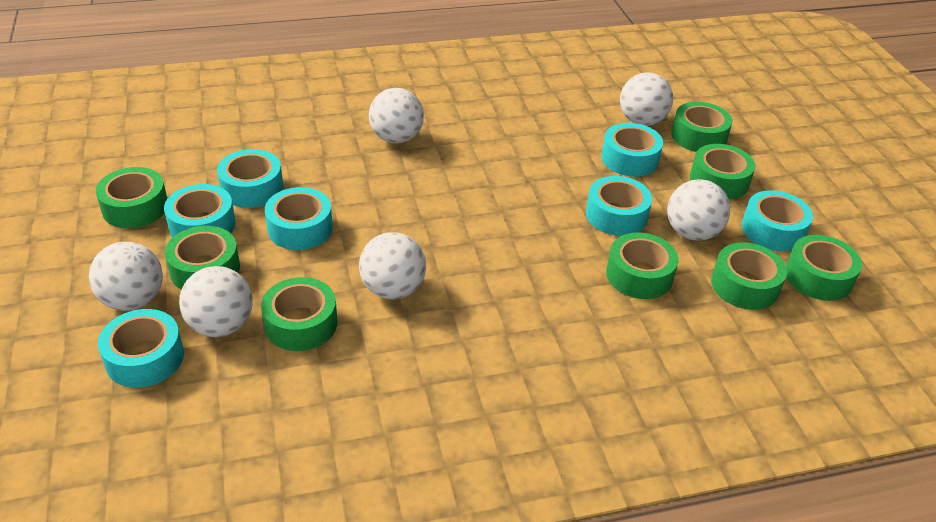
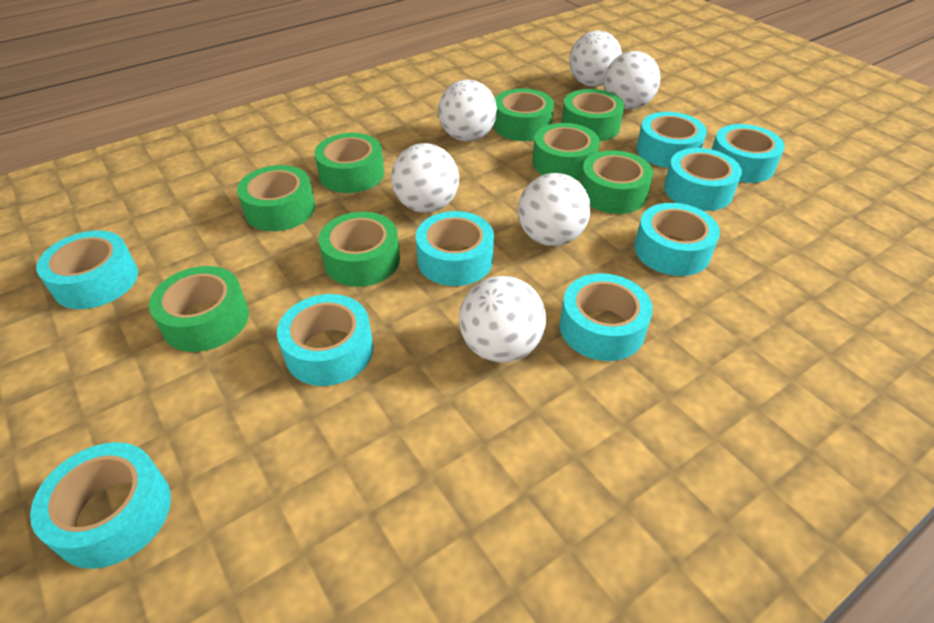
turquoise tape: 7 -> 9

